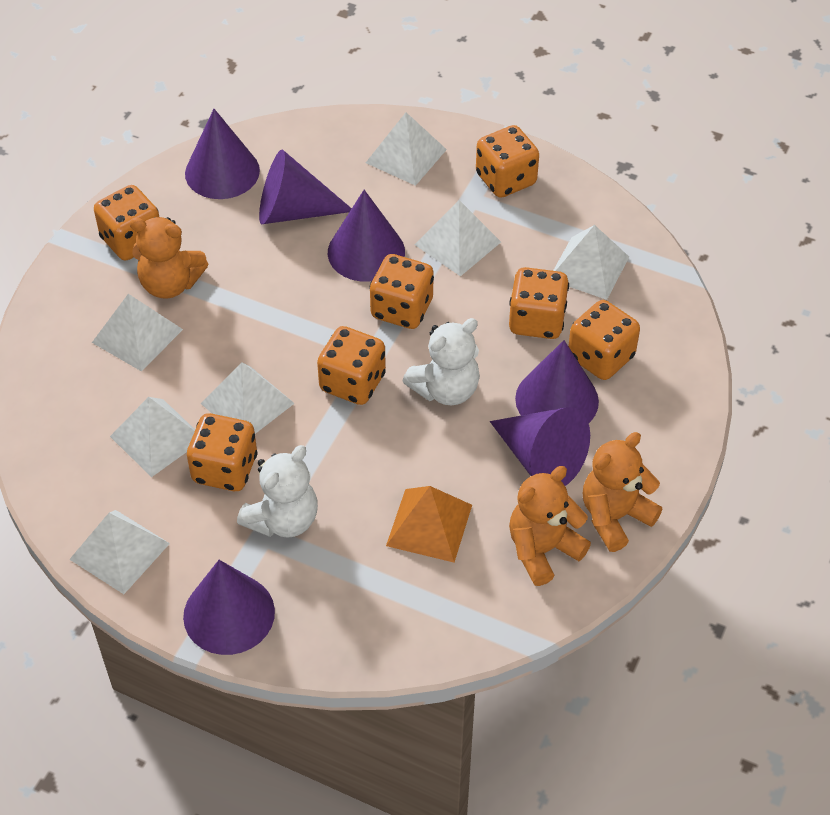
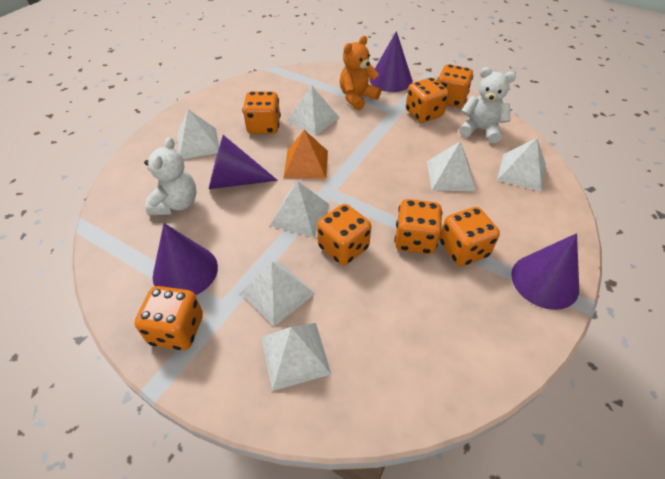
orange teddy bear: 3 -> 1
purple cone: 6 -> 4

